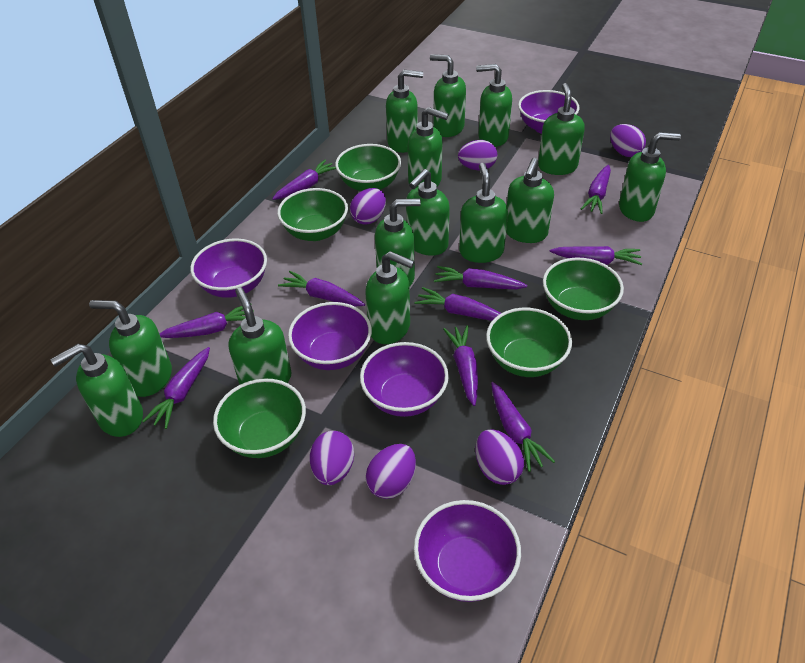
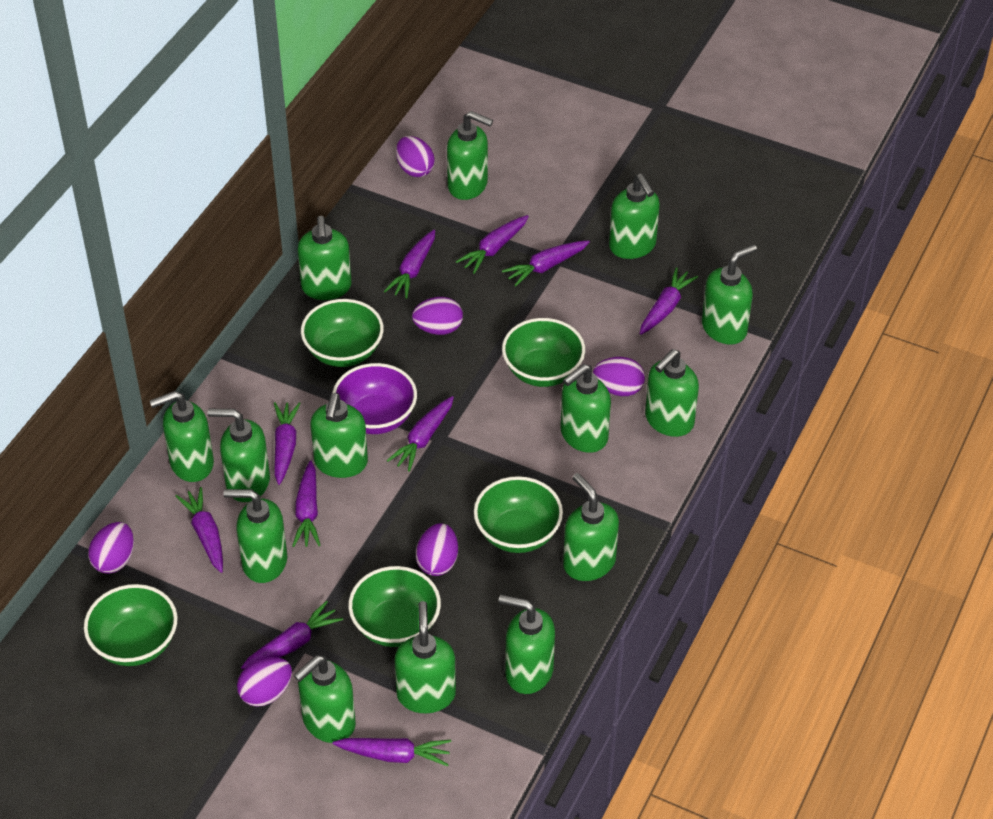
purple bowl: 5 -> 1

